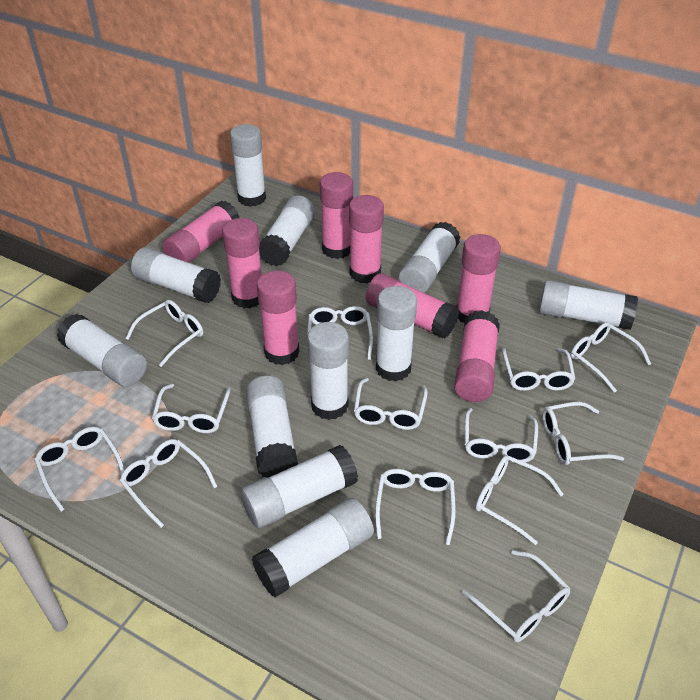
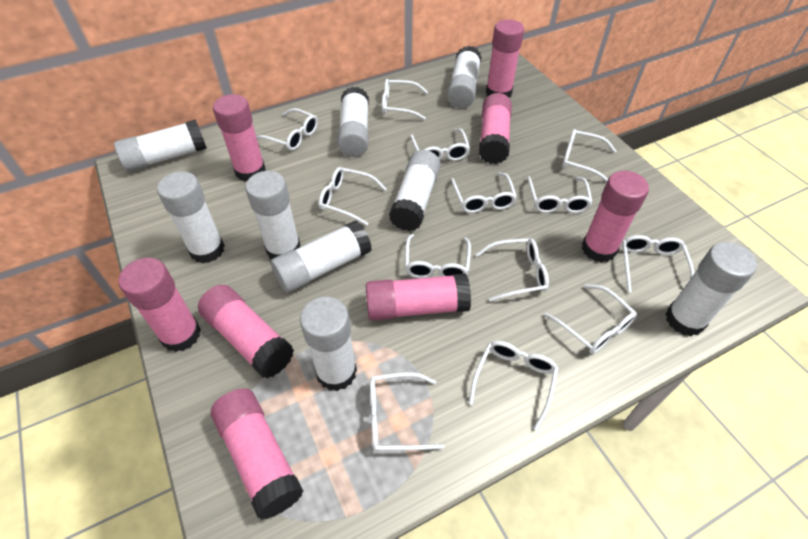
white glue stick: 11 -> 9

